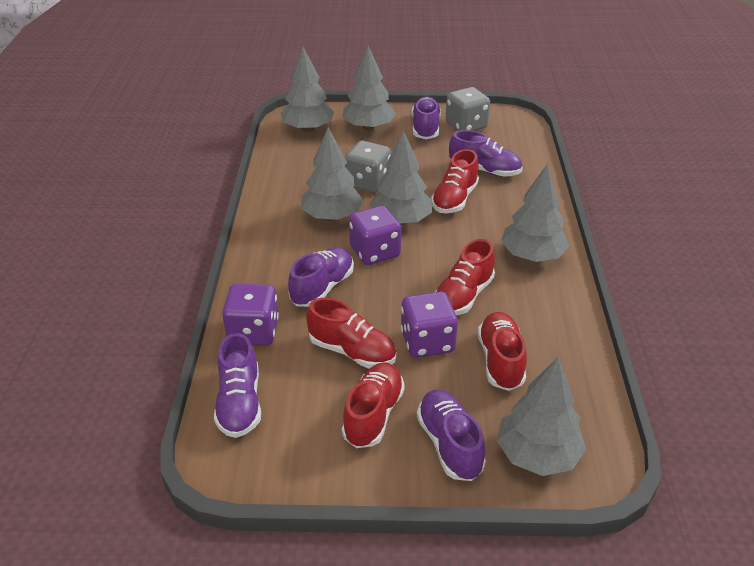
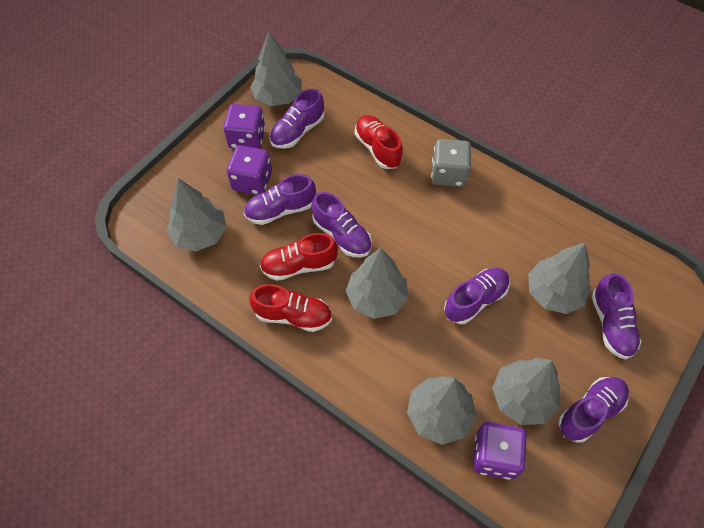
grey dice: 2 -> 1
purple shoe: 5 -> 6
red shoe: 5 -> 3

